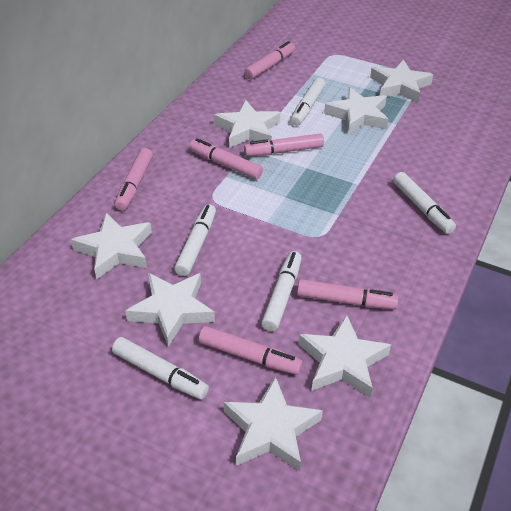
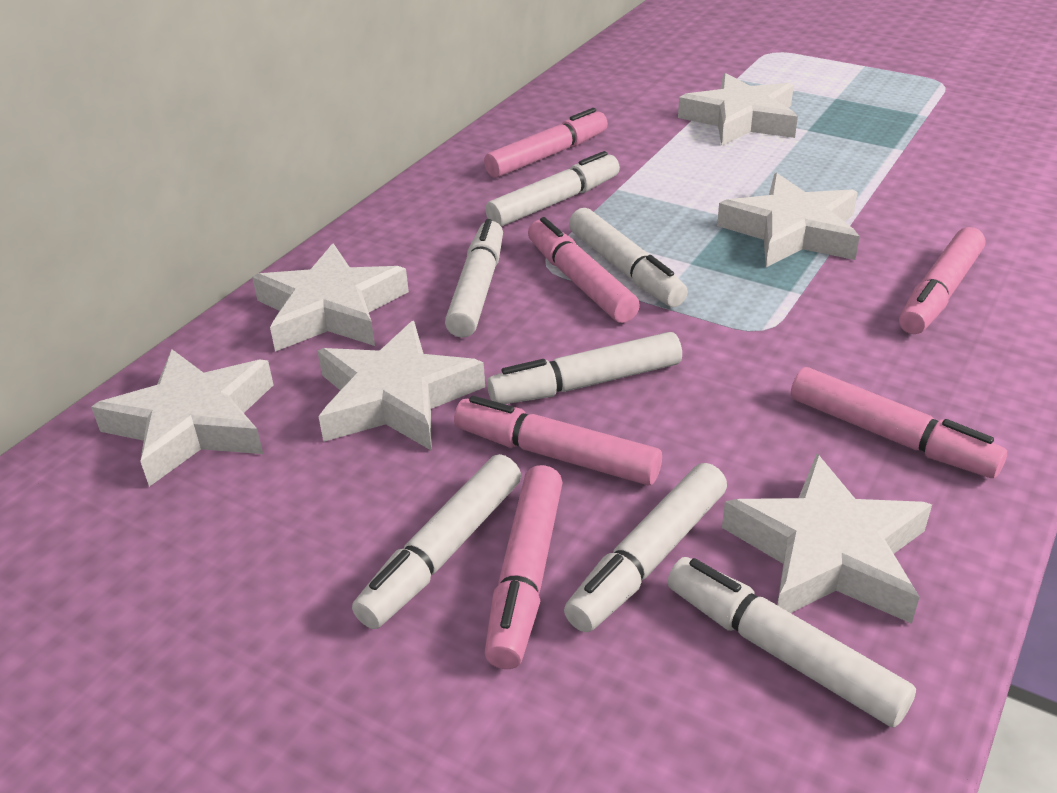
white marker: 5 -> 7
white star: 7 -> 6

